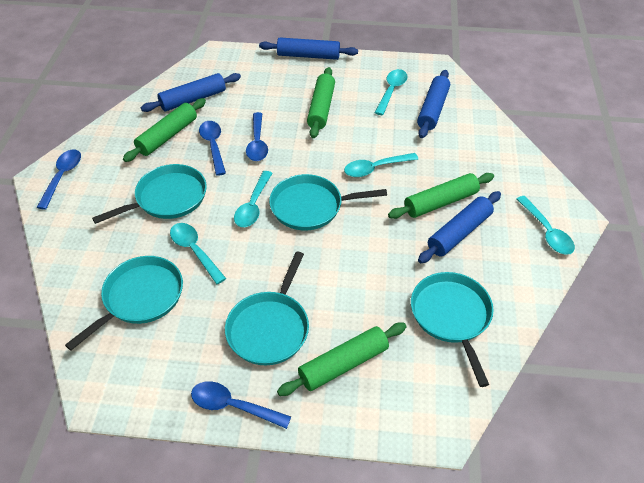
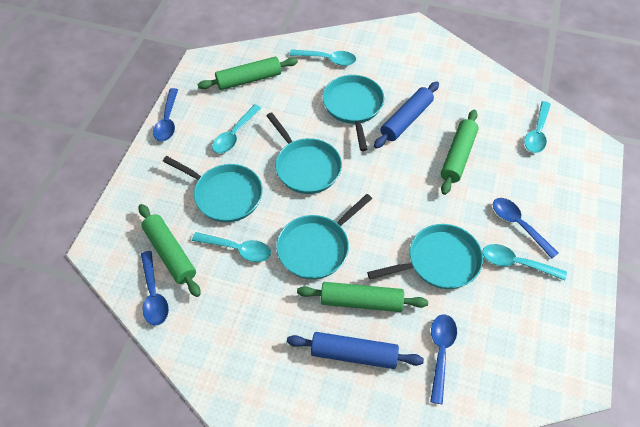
blue rolling pin: 4 -> 2

